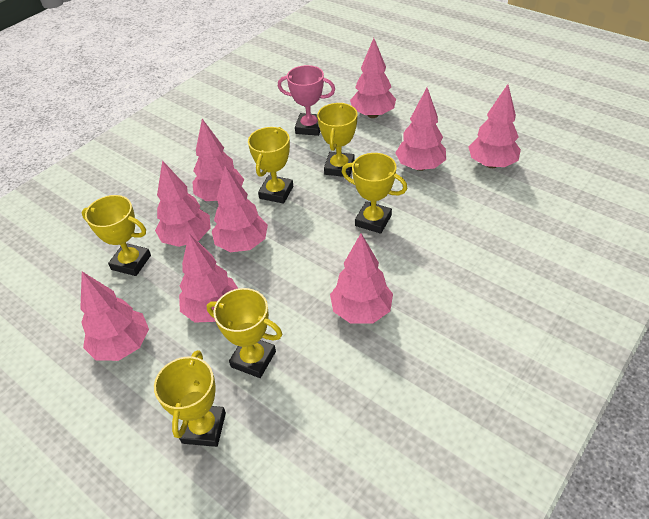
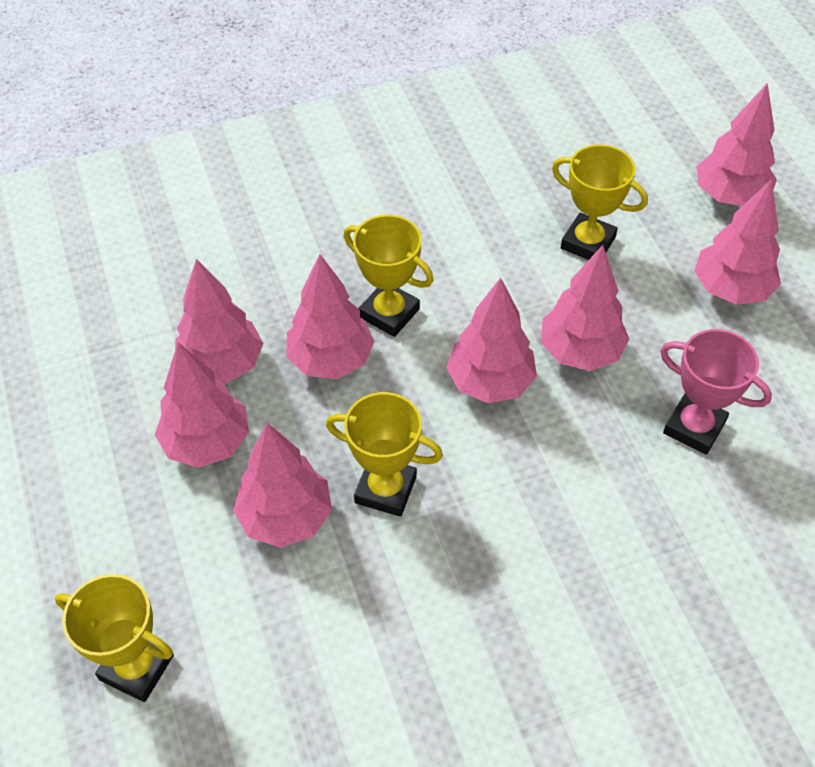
pink tree: 9 -> 8
yellow trophy: 6 -> 4

